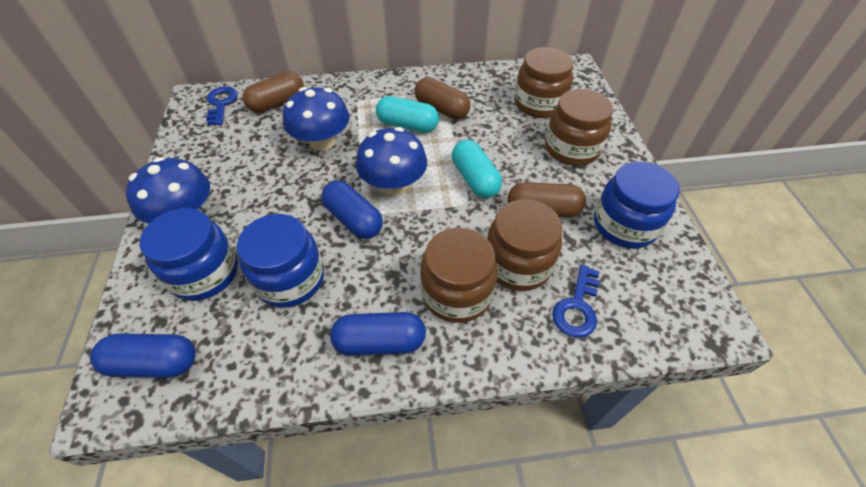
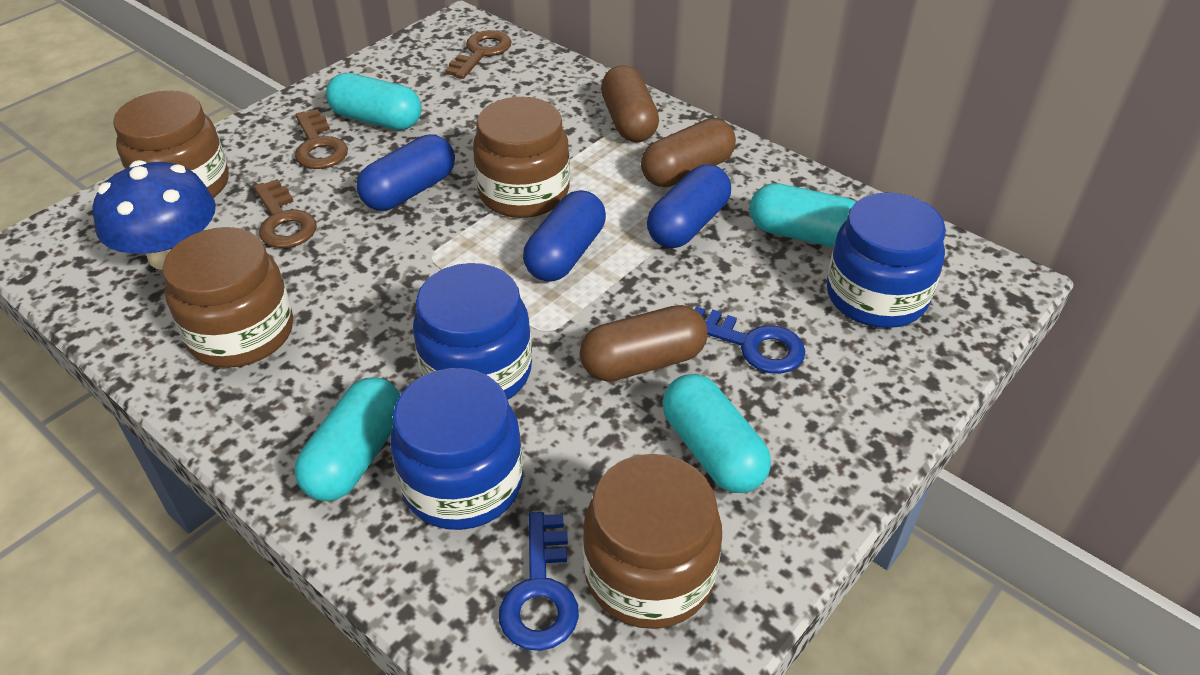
blue mushroom: 3 -> 1
brown key: 0 -> 3
turquoise capsule: 2 -> 4

